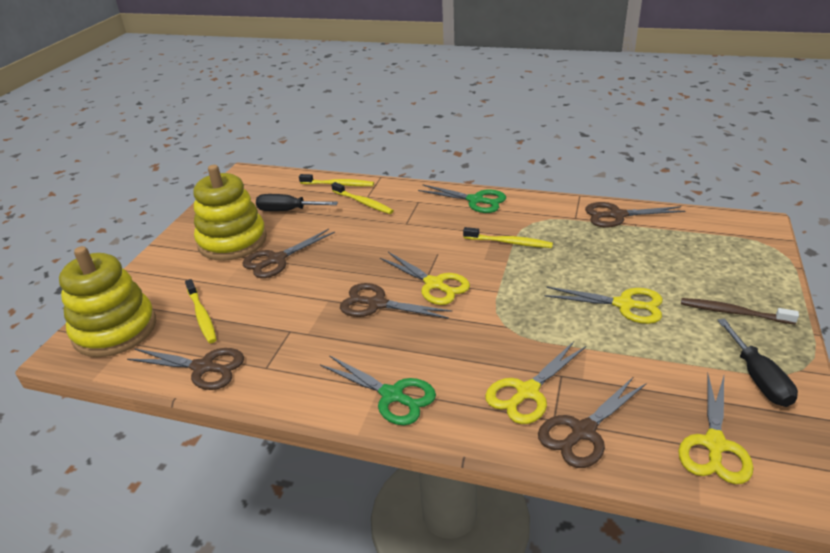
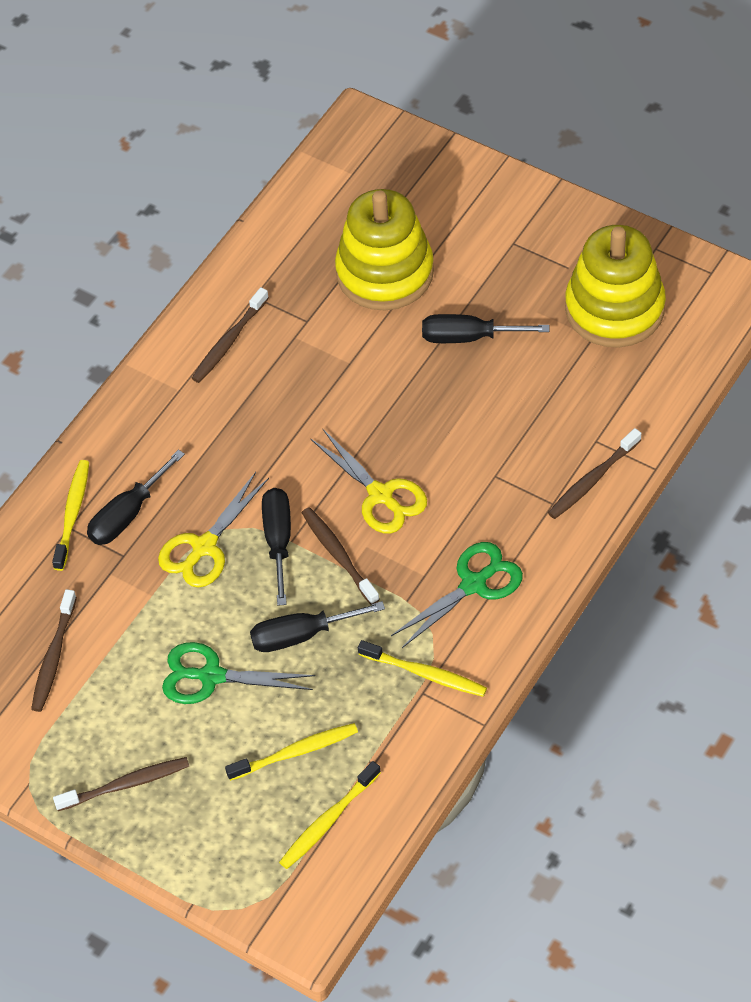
black screwdriver: 2 -> 4
brown scissors: 5 -> 0
brown toothbrush: 1 -> 5
yellow scissors: 4 -> 2

